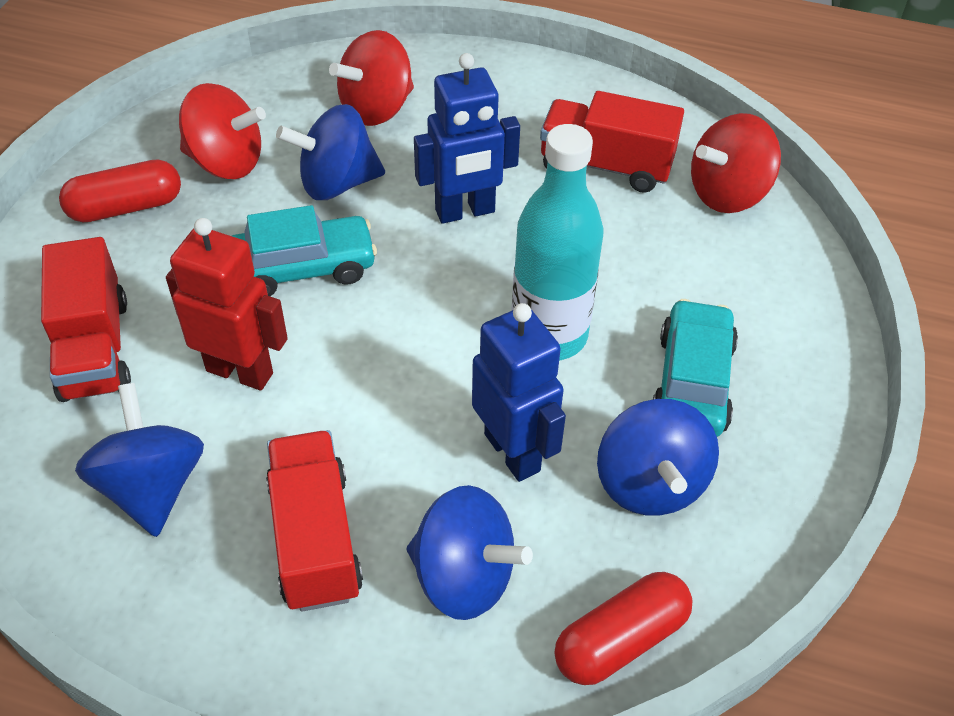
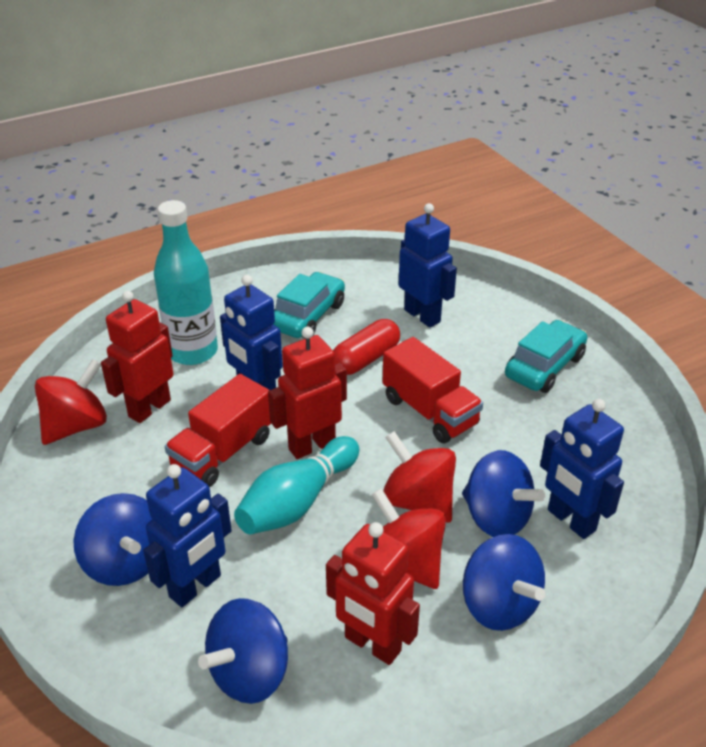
blue robot: 2 -> 4
red capsule: 2 -> 1
red robot: 1 -> 3
red truck: 3 -> 2
turquoise bowling pin: 0 -> 1

